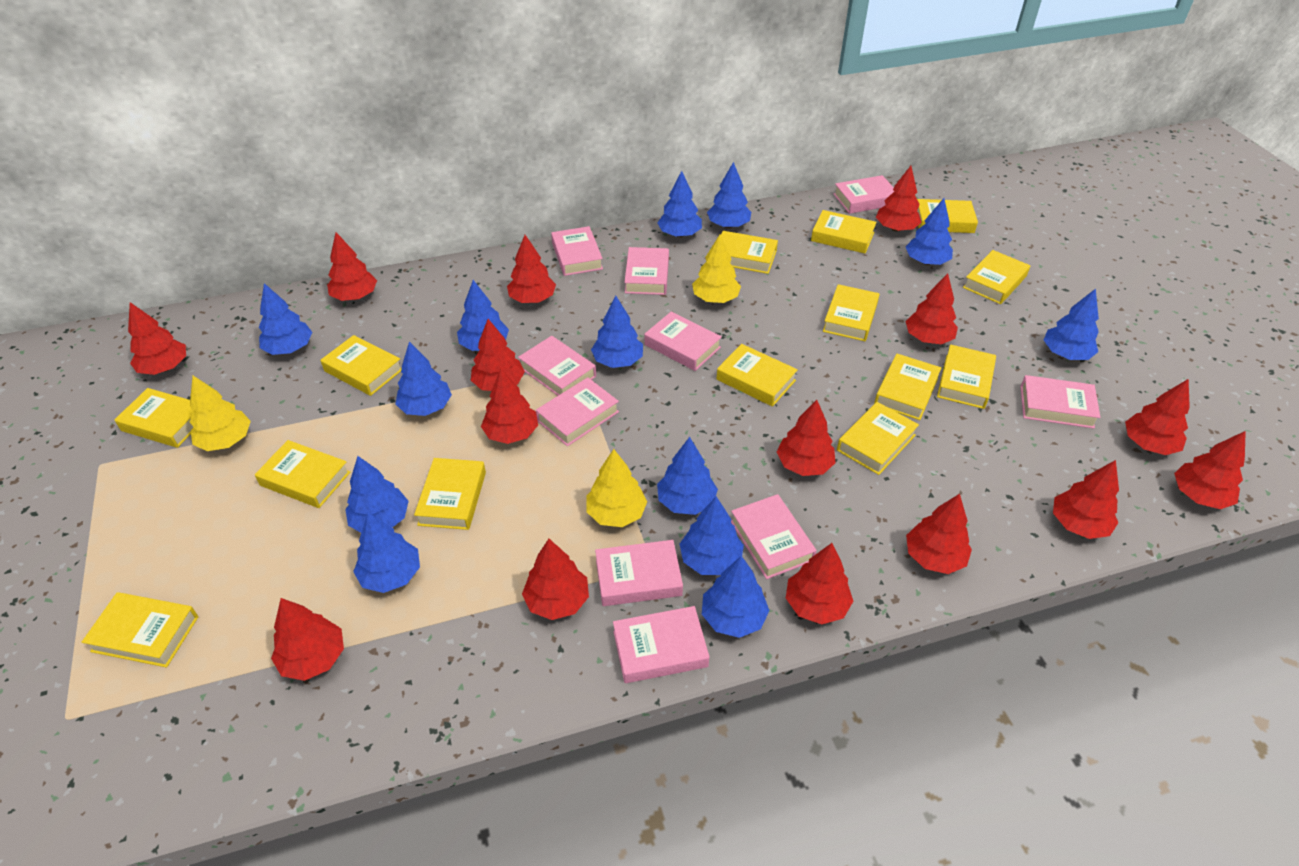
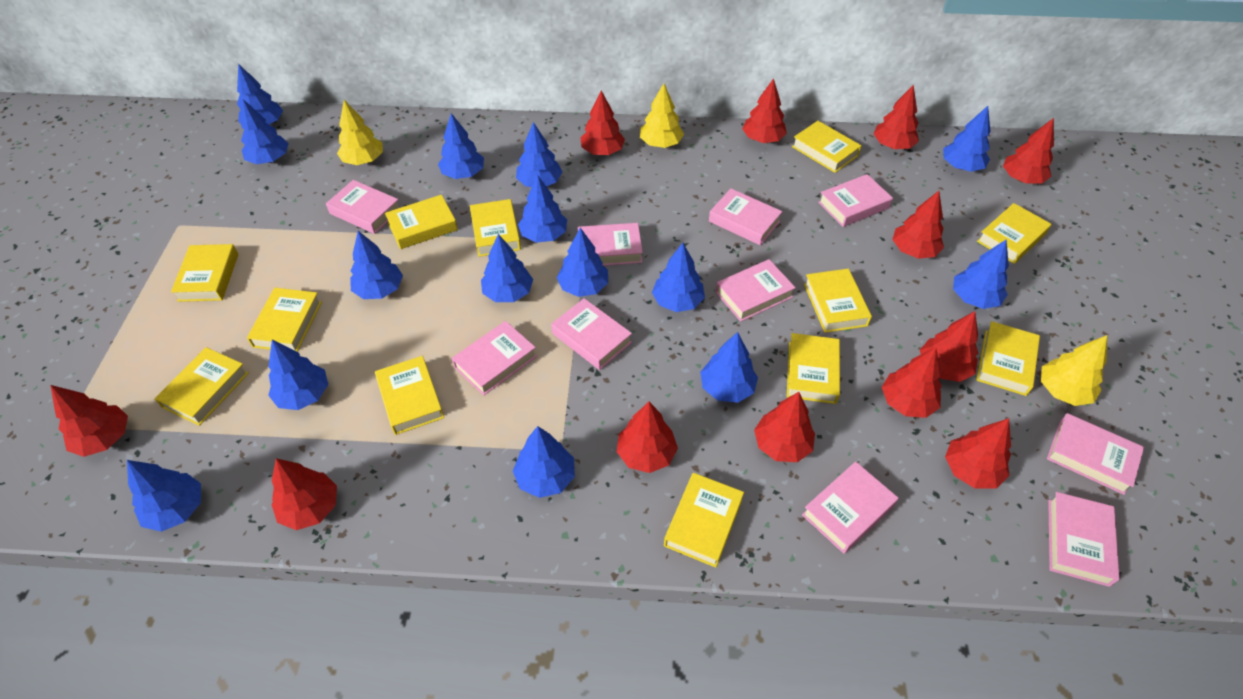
blue tree: 13 -> 15
red tree: 15 -> 12
yellow book: 14 -> 12

